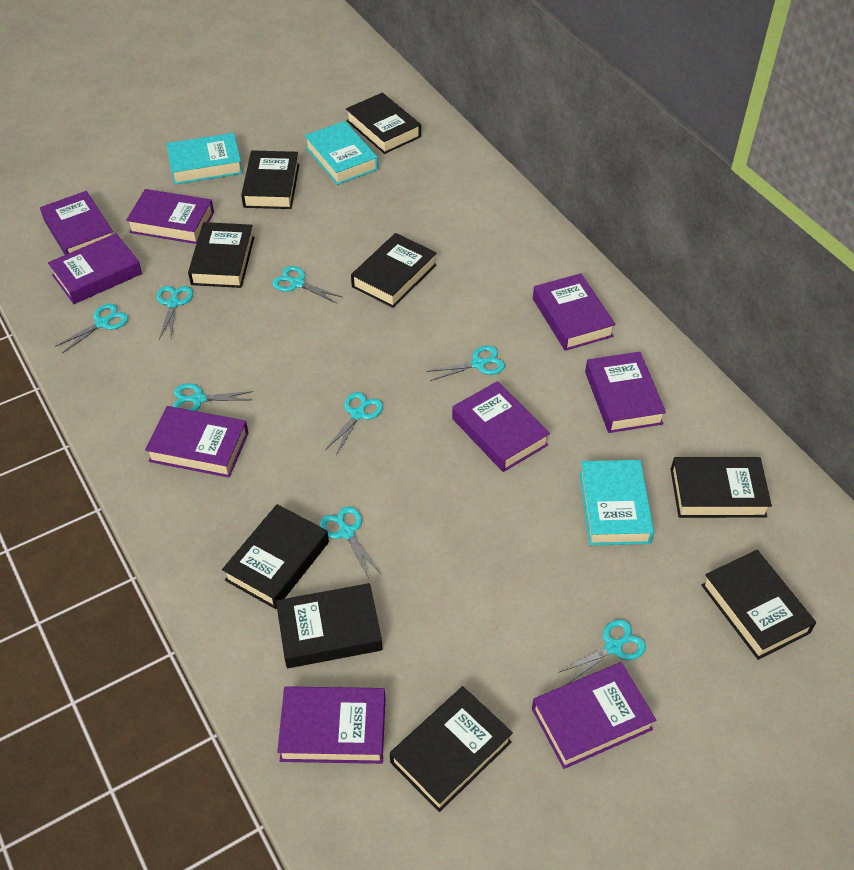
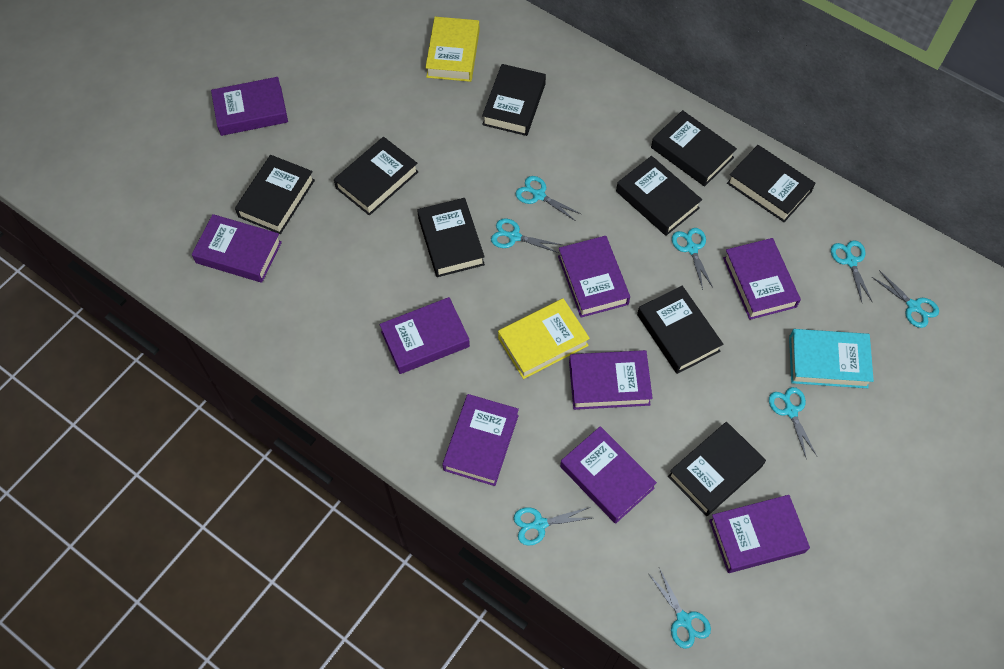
turquoise book: 3 -> 1
yellow book: 0 -> 2

